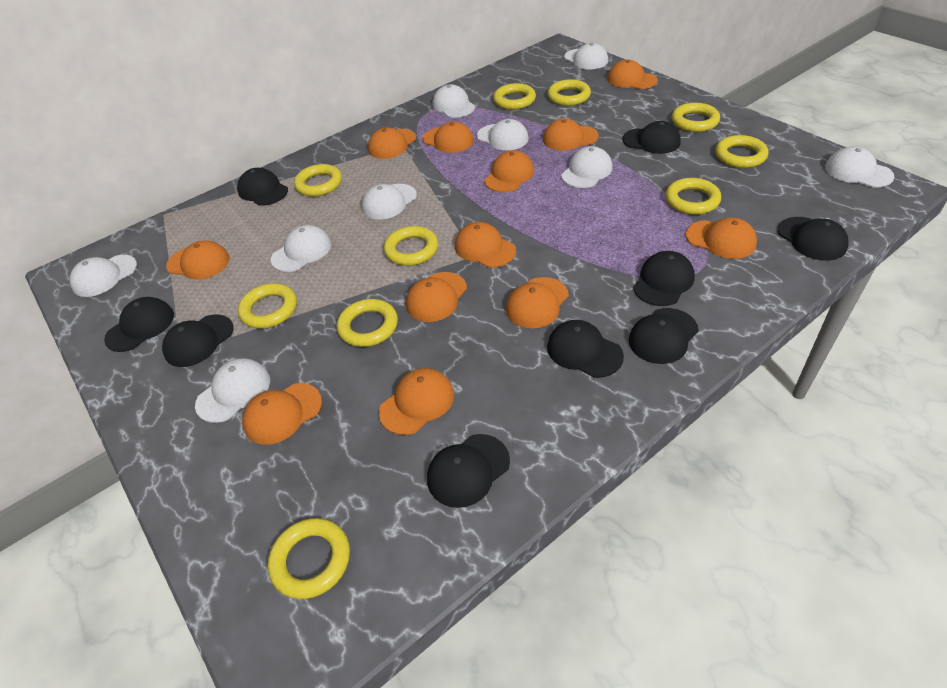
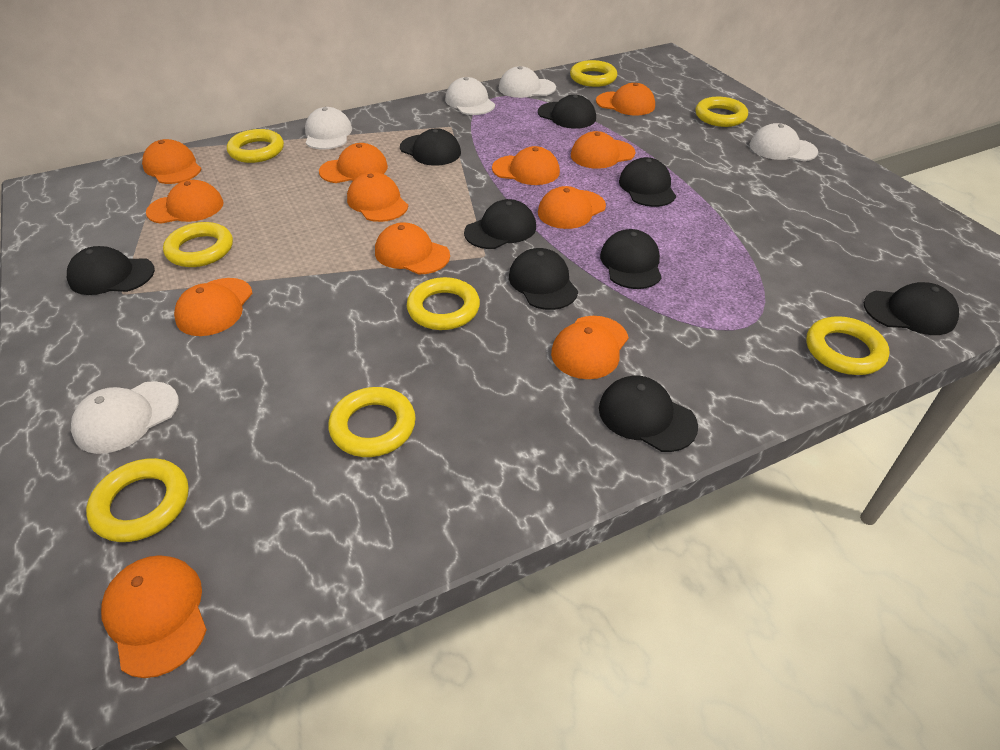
white cap: 9 -> 5
yellow ring: 10 -> 8

